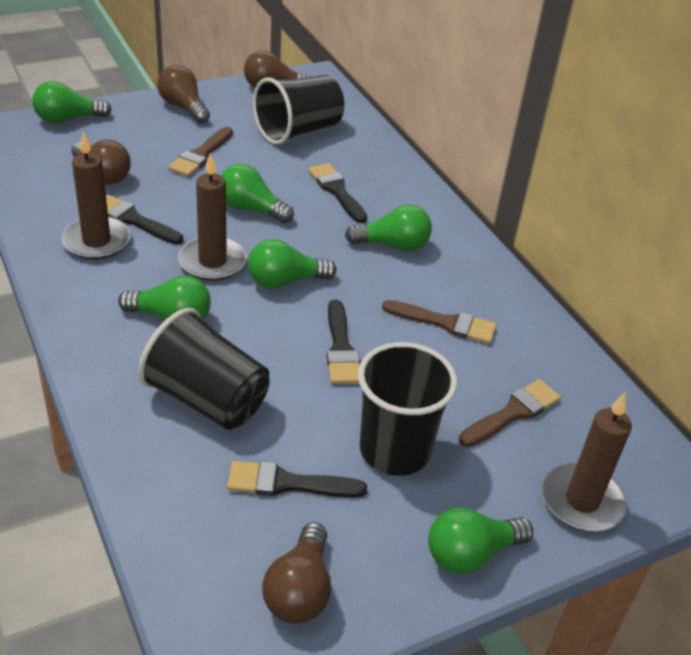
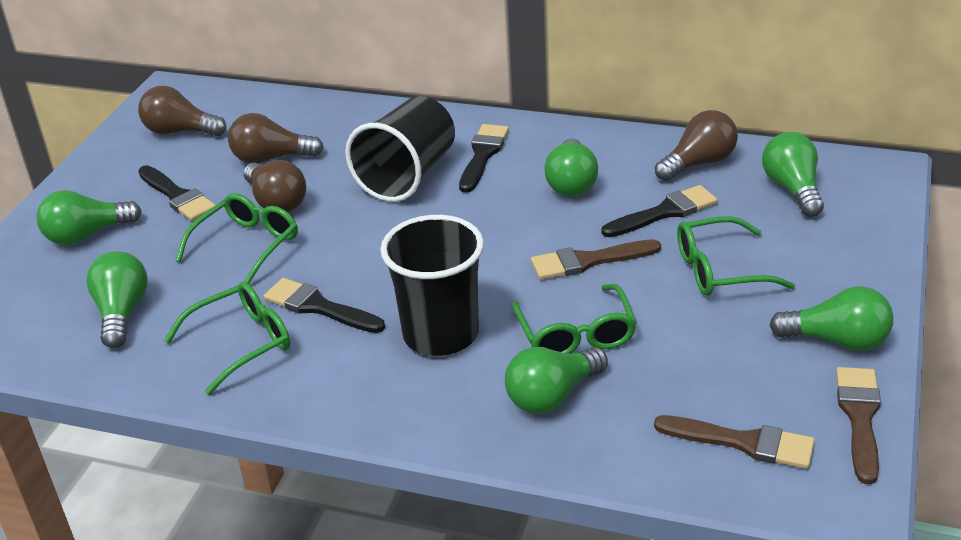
black cup: 3 -> 2
brown candle: 3 -> 0
green glasses: 0 -> 4

